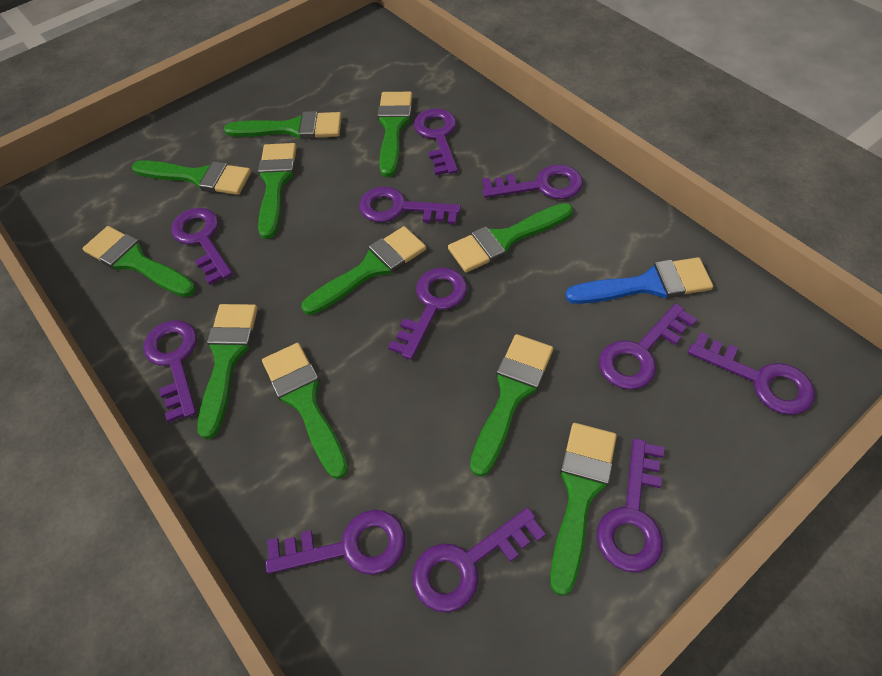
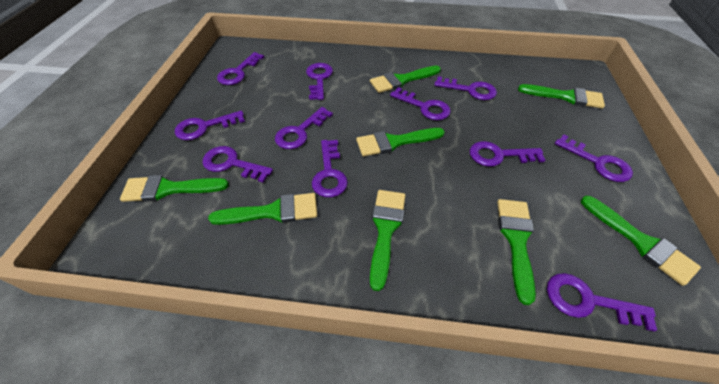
blue brush: 1 -> 0
green brush: 11 -> 8

